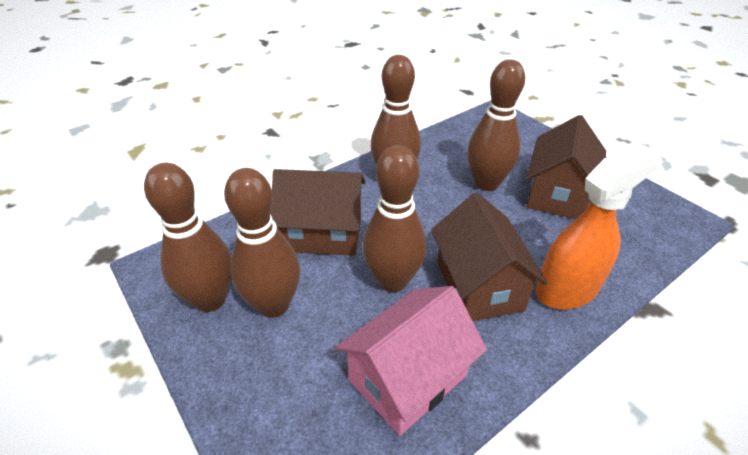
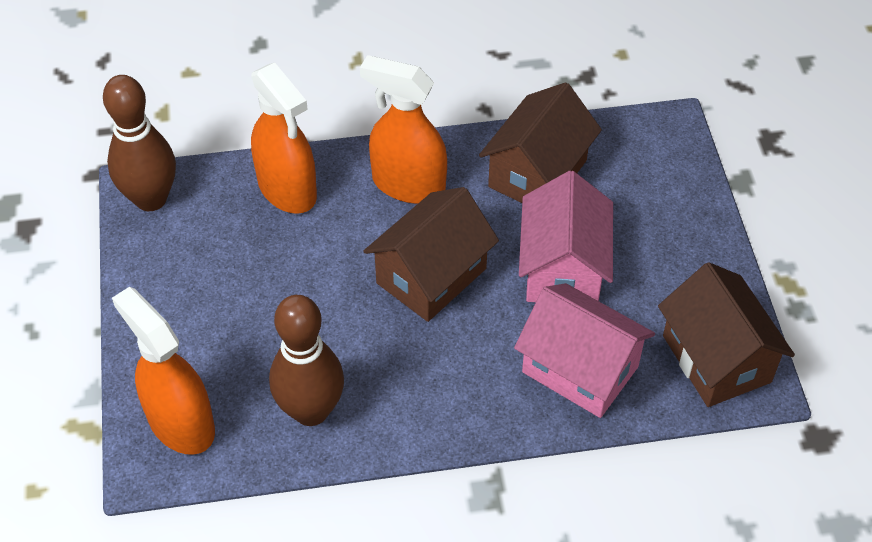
brown bowling pin: 5 -> 2
orange spray bottle: 1 -> 3
pink house: 1 -> 2

